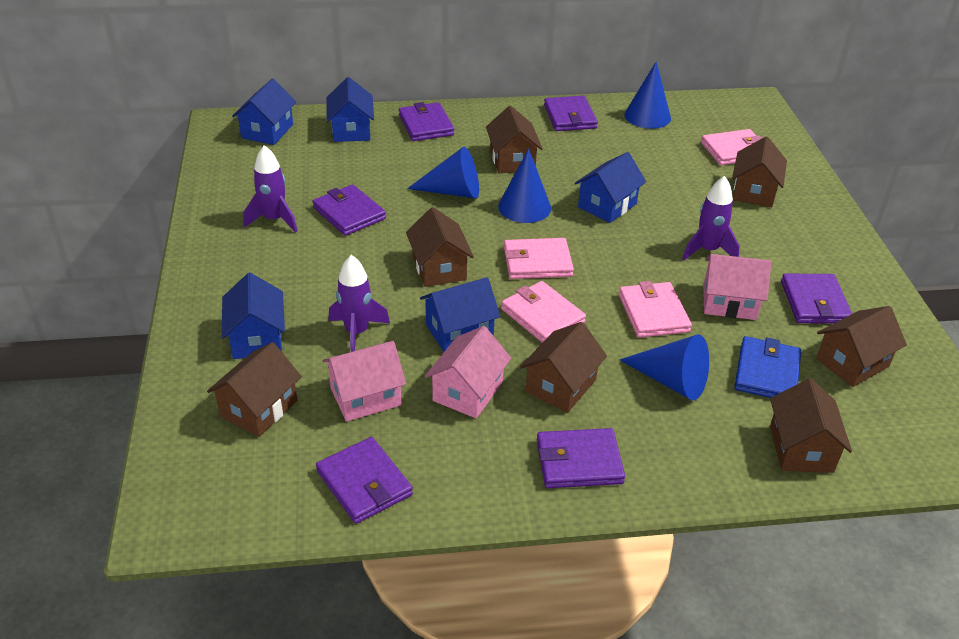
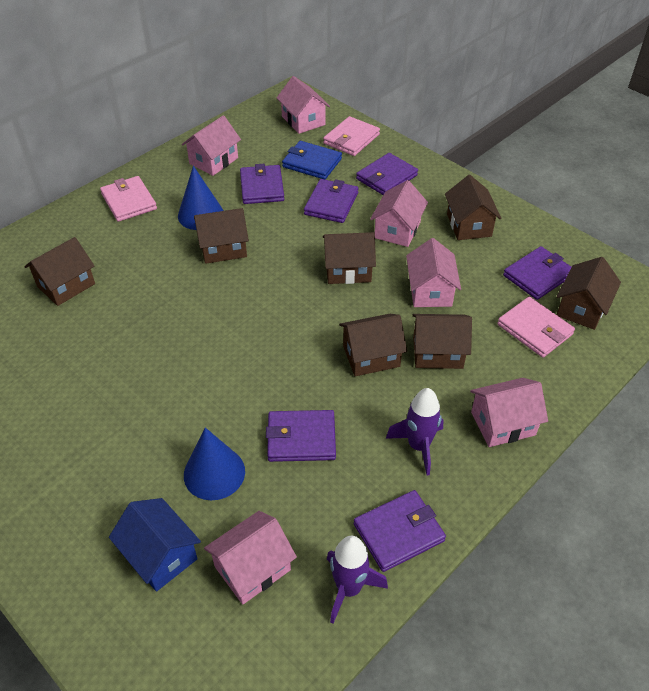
blue cone: 4 -> 2
blue house: 5 -> 1
pink house: 3 -> 6
pink wallet: 4 -> 3
purple rocket: 3 -> 2

